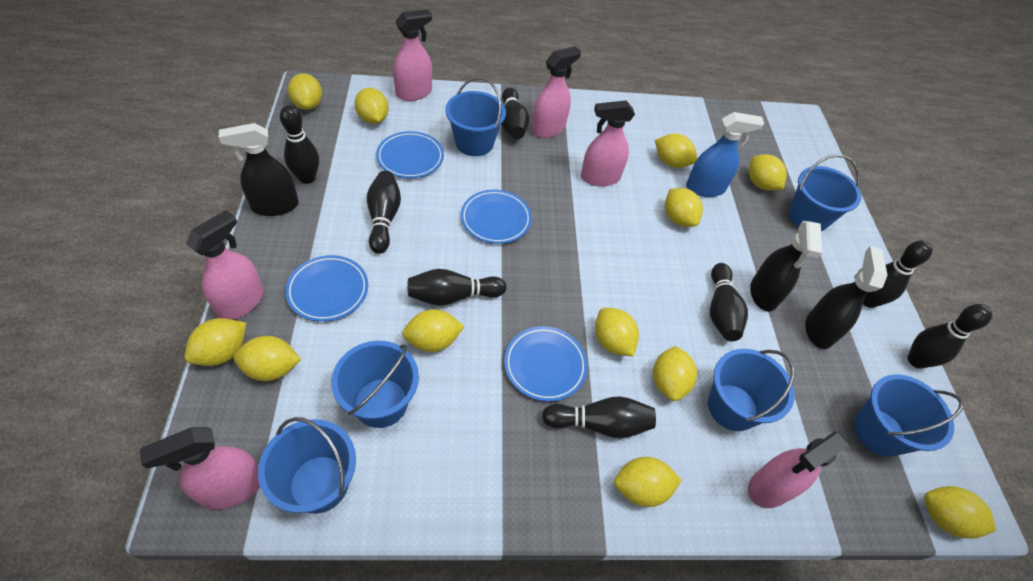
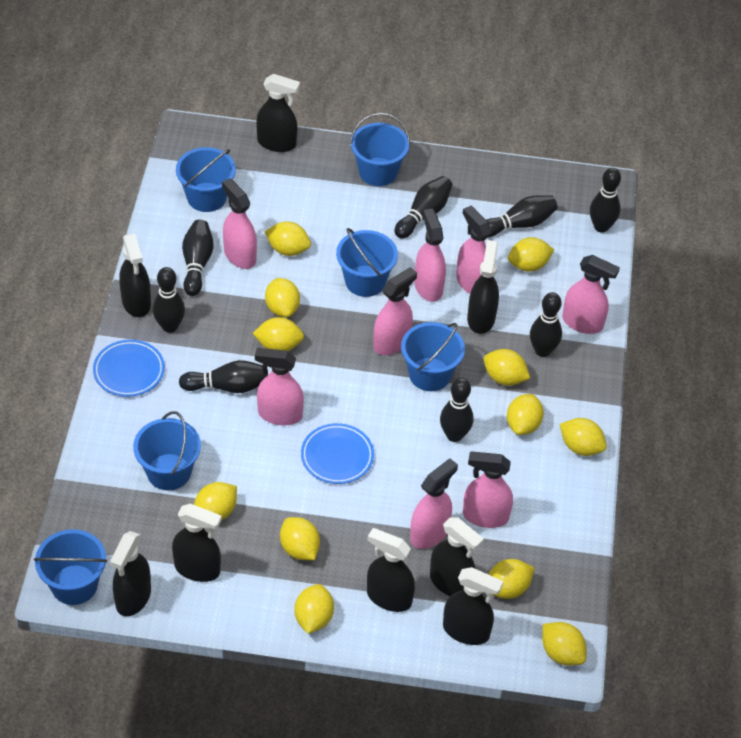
black spray bottle: 3 -> 8
blue plate: 4 -> 2
blue spray bottle: 1 -> 0
pink spray bottle: 6 -> 8

